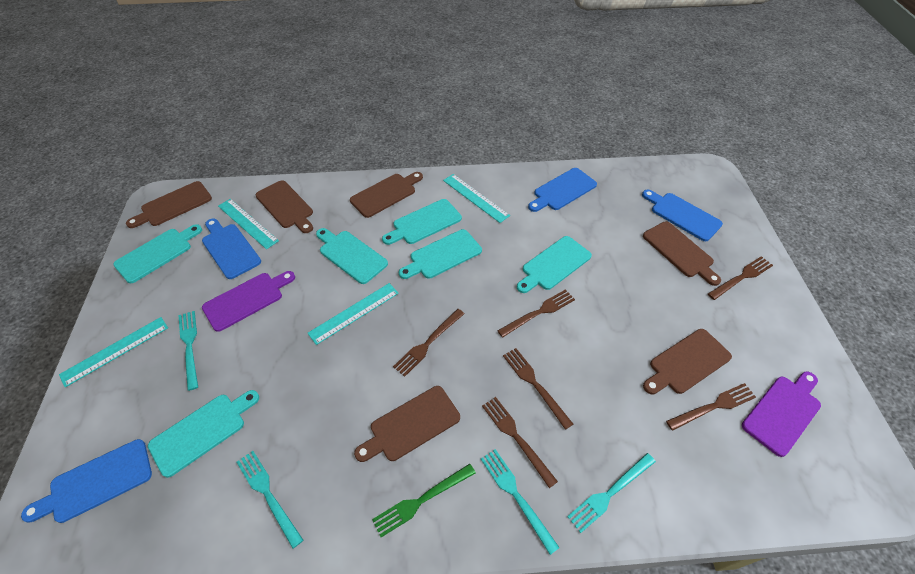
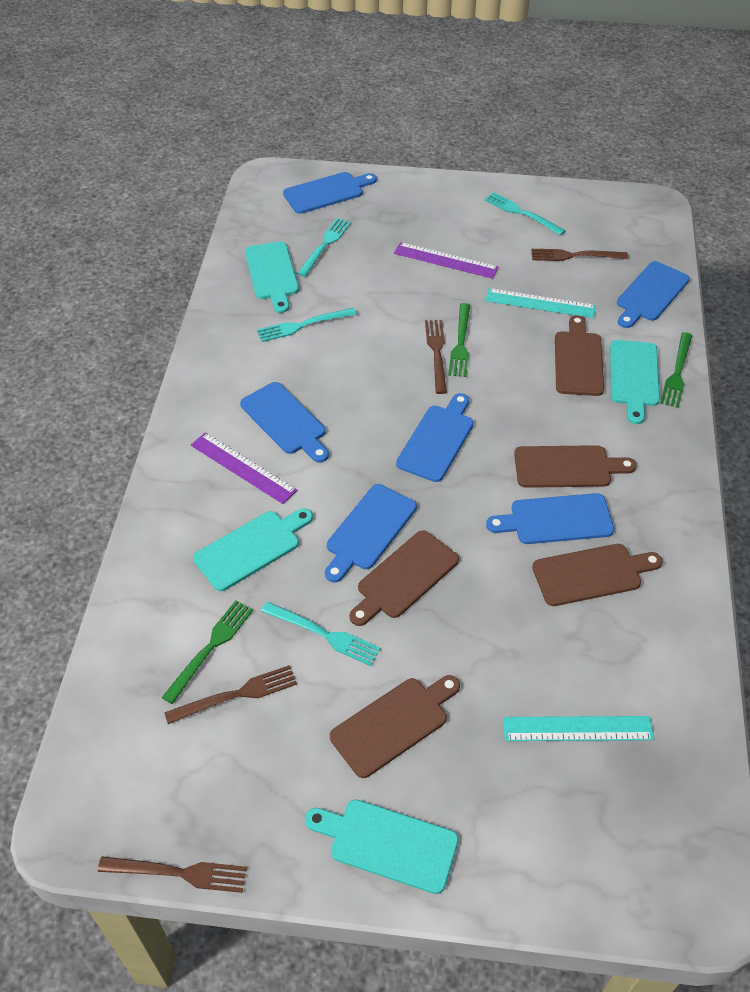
blue cutting board: 4 -> 6
brown cutting board: 6 -> 5
brown fork: 6 -> 4
green fork: 1 -> 3
purple cutting board: 2 -> 0
purple ruler: 0 -> 2
turquoise cutting board: 6 -> 4
turquoise ruler: 4 -> 2

